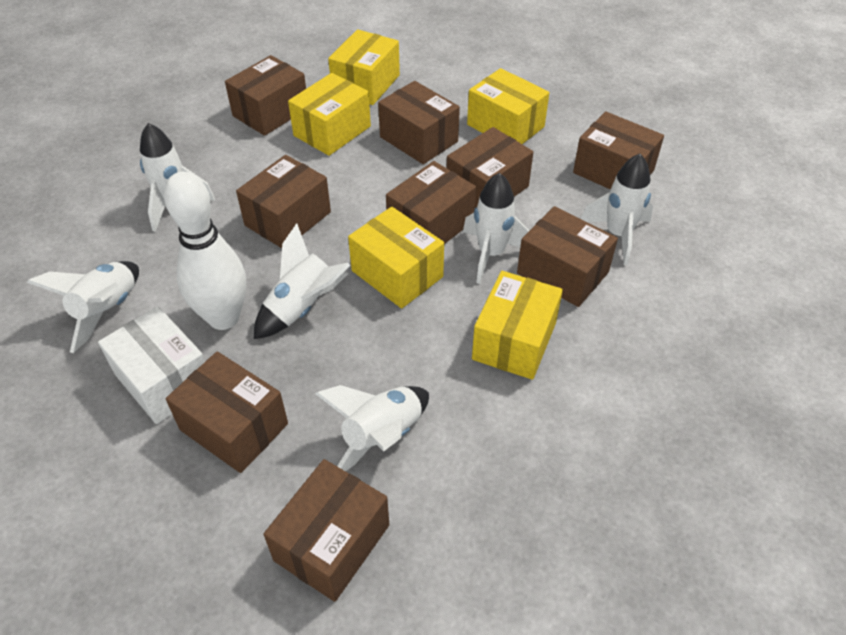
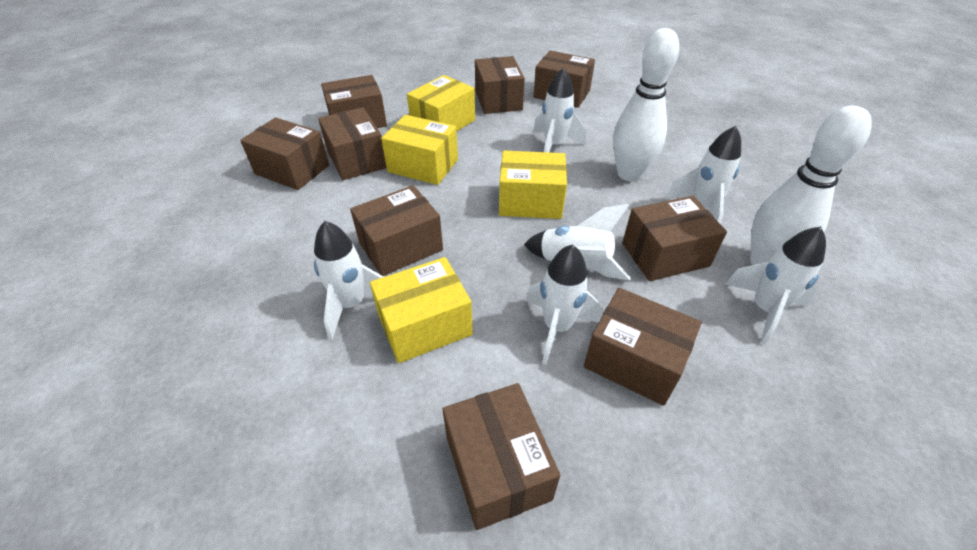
white bowling pin: 1 -> 2
white box: 1 -> 0
yellow box: 5 -> 4

